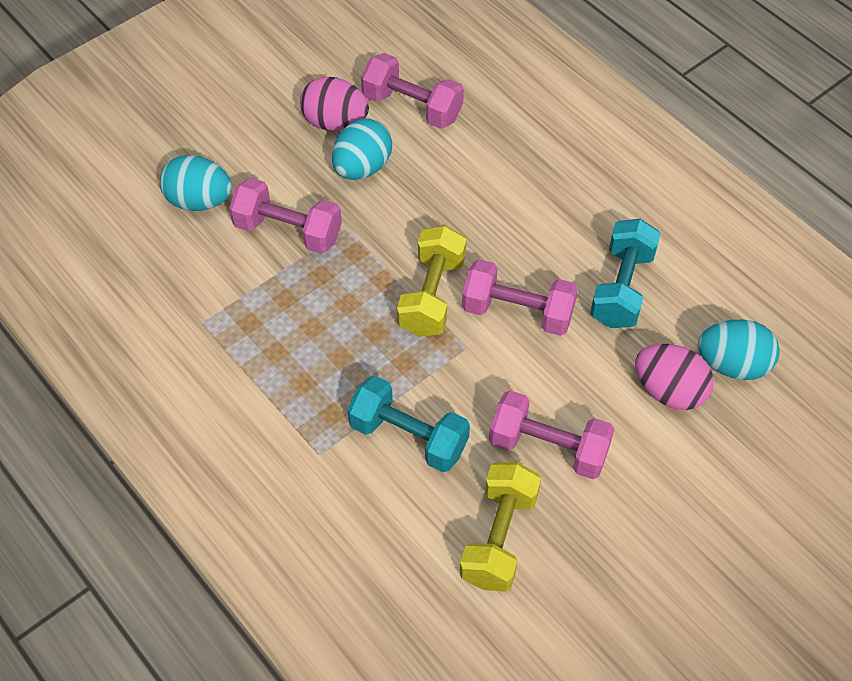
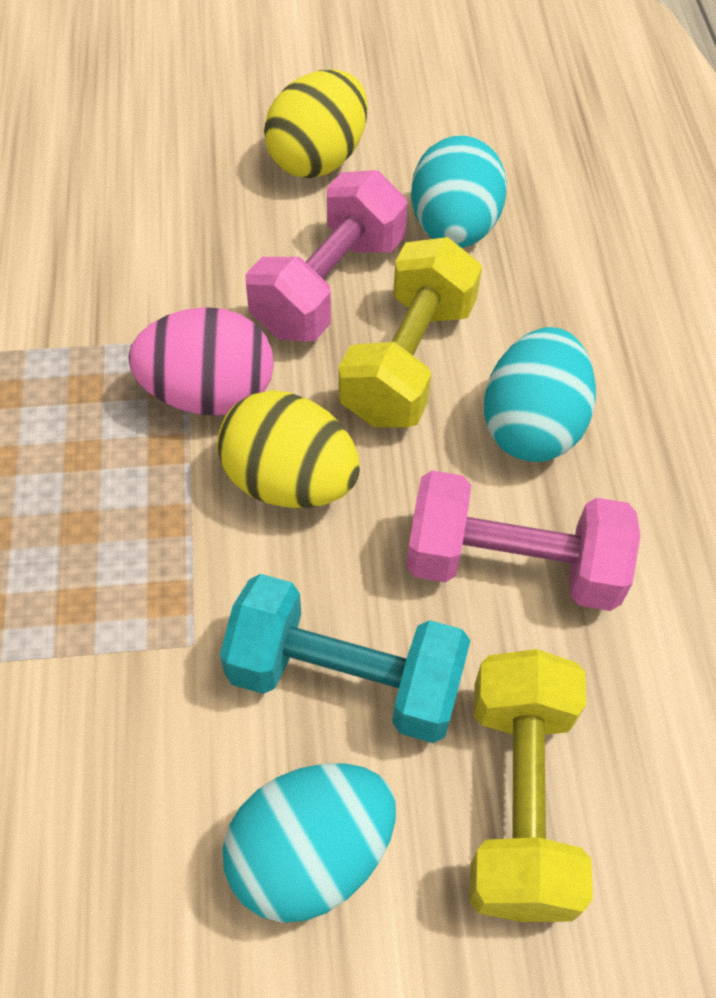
pink dumbbell: 4 -> 2
pink egg: 2 -> 1
turquoise dumbbell: 2 -> 1
yellow egg: 0 -> 2

